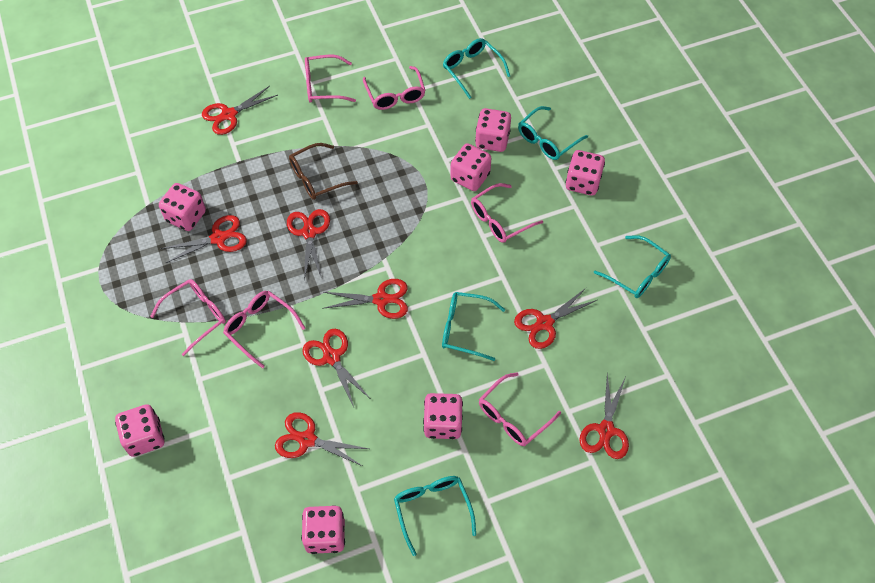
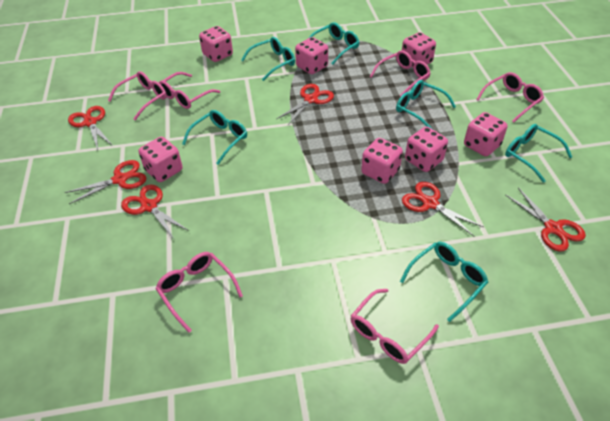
brown glasses: 1 -> 0
red scissors: 8 -> 6
turquoise glasses: 5 -> 6

